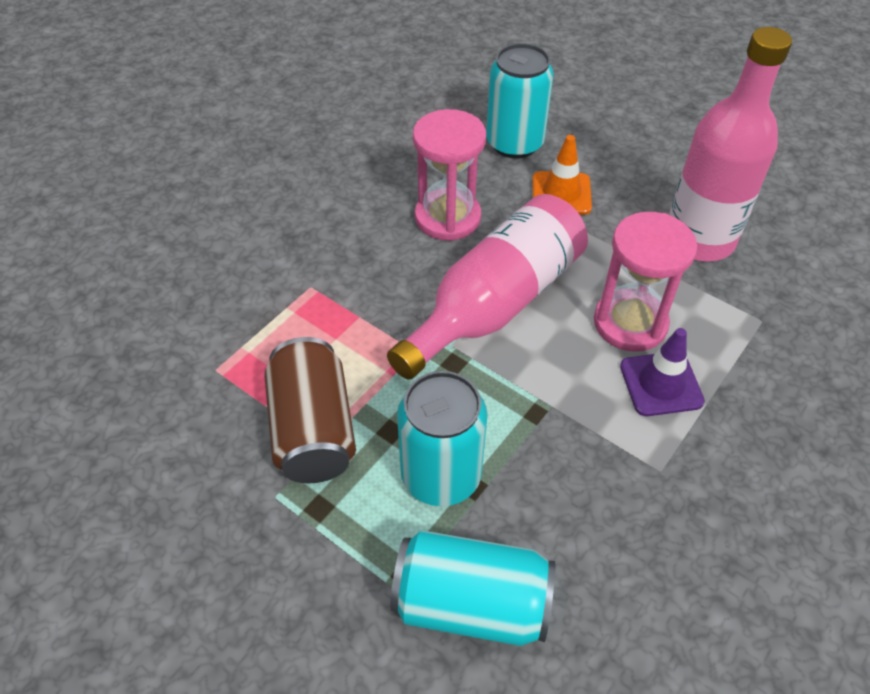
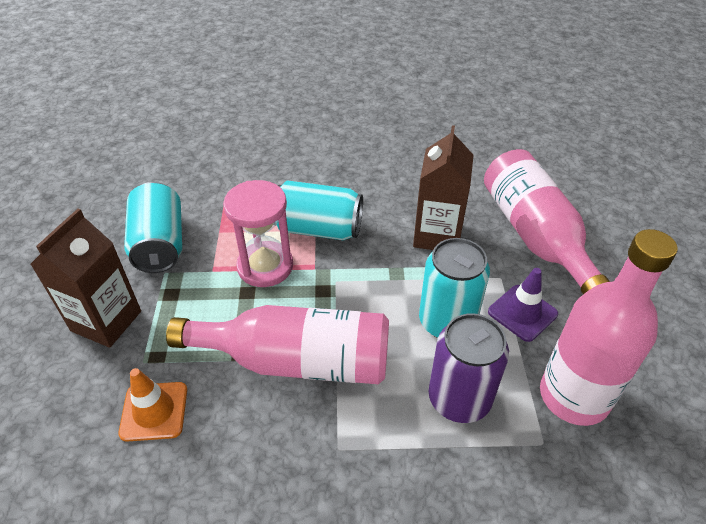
brown can: 1 -> 0
brown carton: 0 -> 2
pink bottle: 2 -> 3
pink hourglass: 2 -> 1
purple can: 0 -> 1

